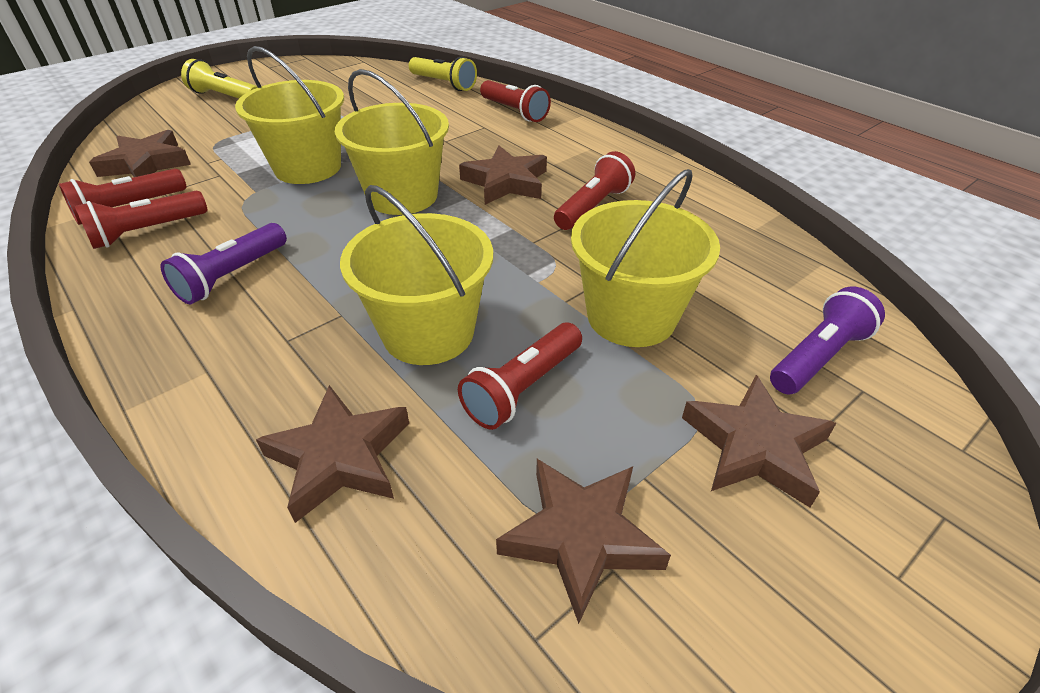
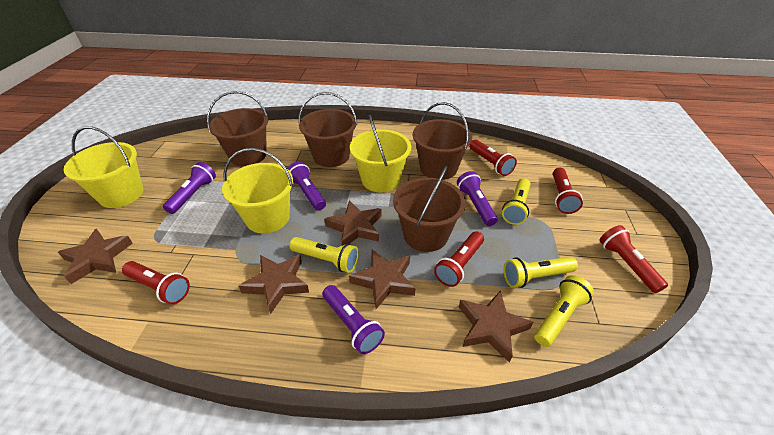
brown bucket: 0 -> 4
purple flashlight: 2 -> 4
yellow bucket: 4 -> 3
yellow flashlight: 2 -> 4

